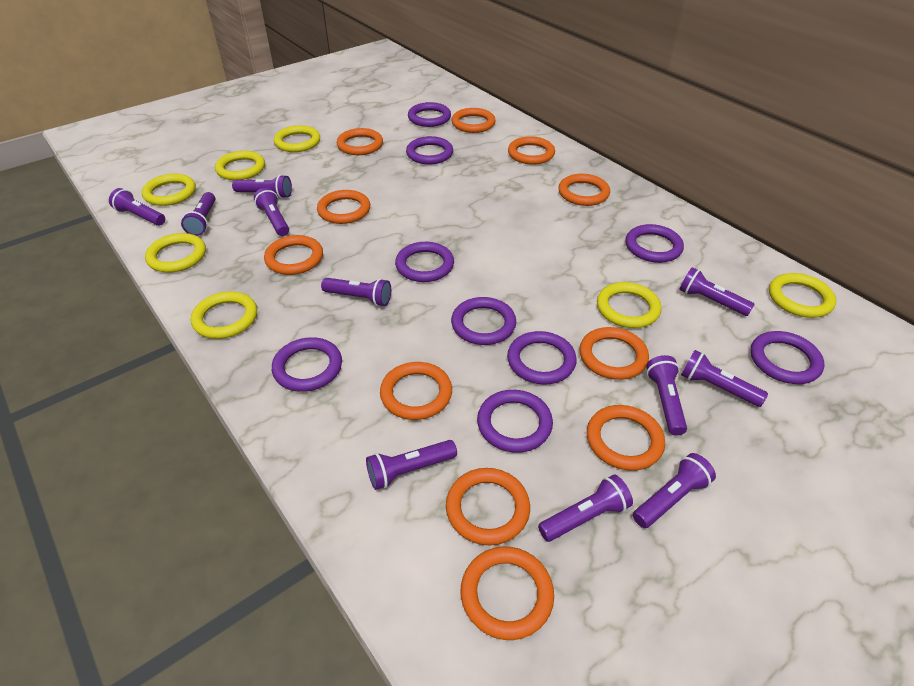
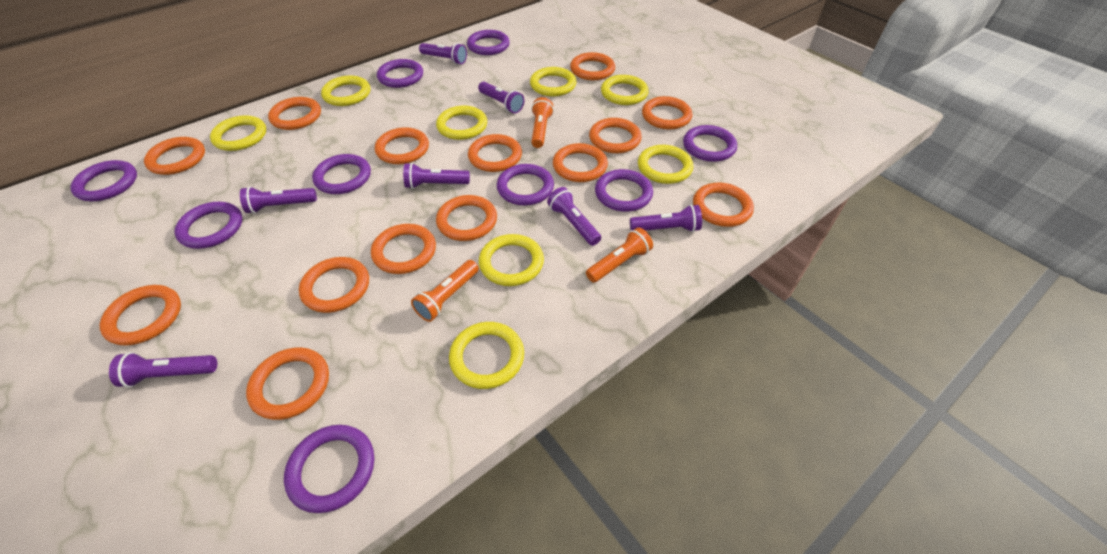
orange flashlight: 0 -> 3
orange ring: 11 -> 14
purple flashlight: 11 -> 7
yellow ring: 7 -> 8

